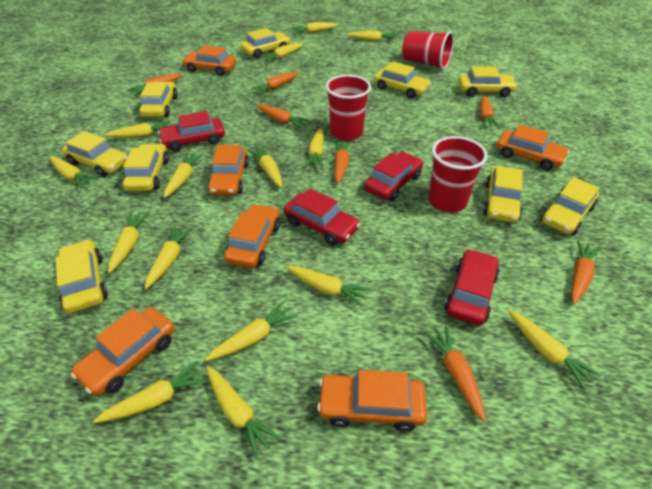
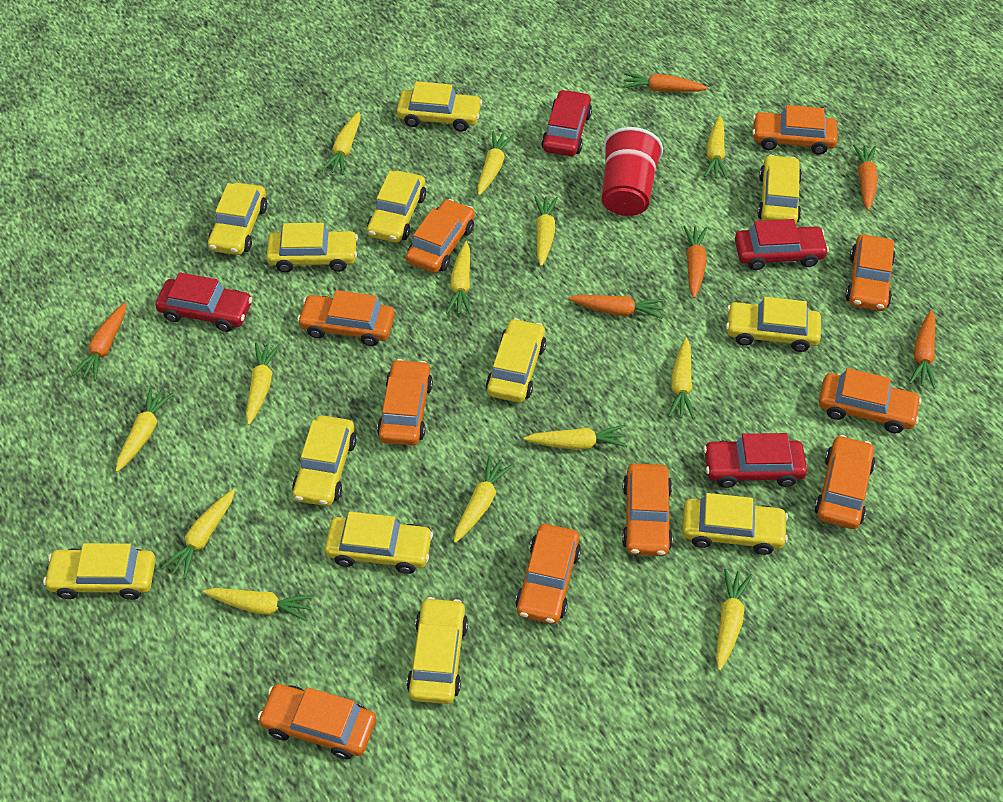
orange car: 6 -> 10
orange carrot: 7 -> 6
red cup: 3 -> 1
yellow car: 9 -> 12
yellow carrot: 15 -> 13

